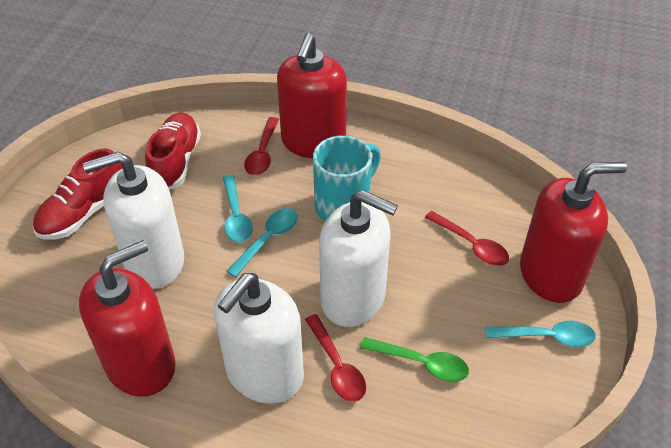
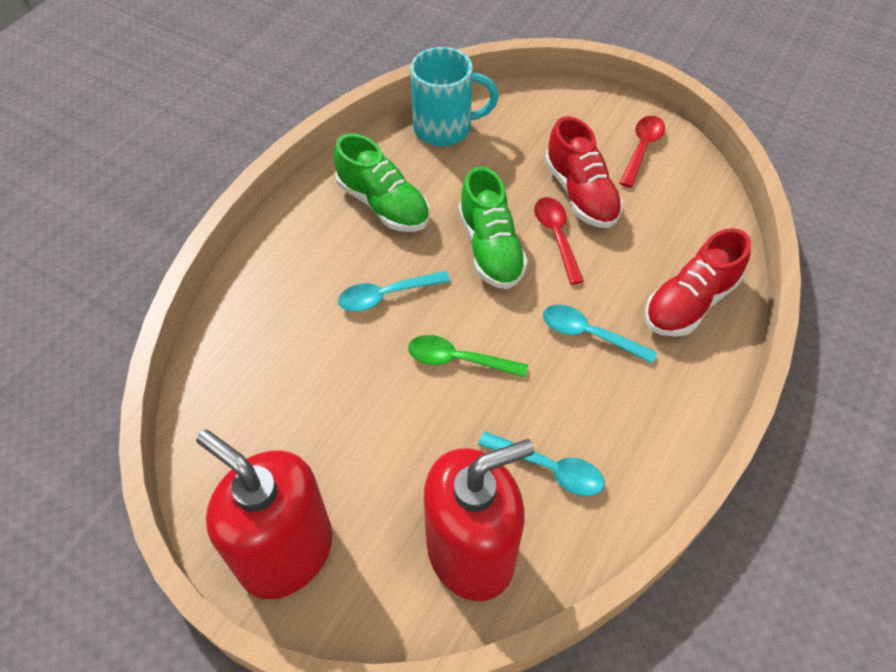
green shoe: 0 -> 2
red soap dispenser: 3 -> 2
red spoon: 3 -> 2
white soap dispenser: 3 -> 0

